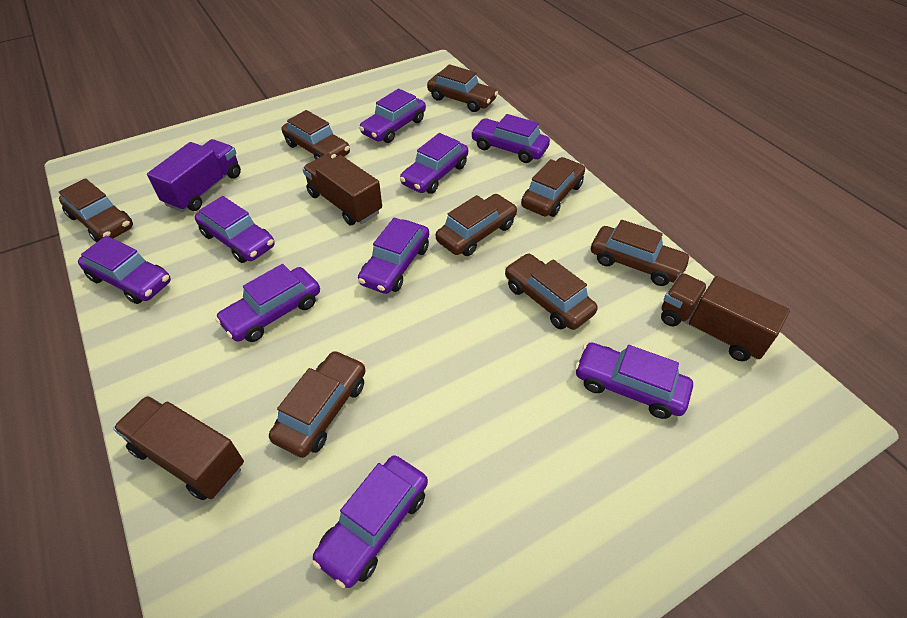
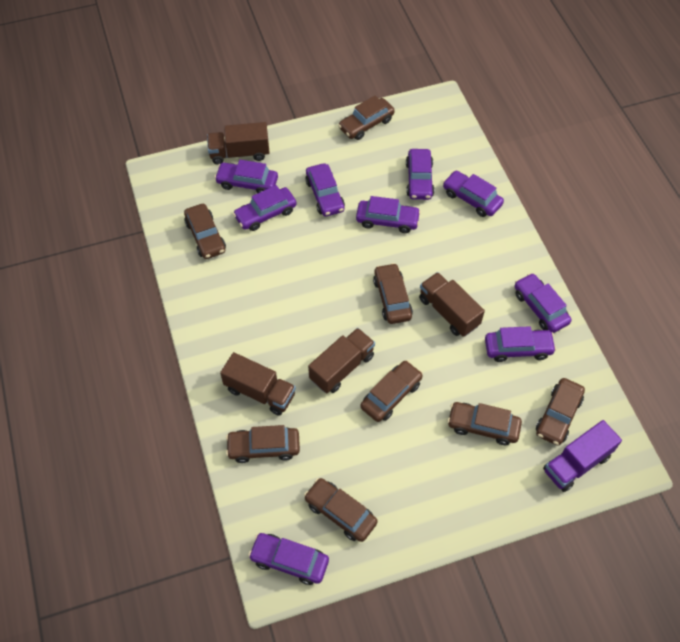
brown truck: 3 -> 4

